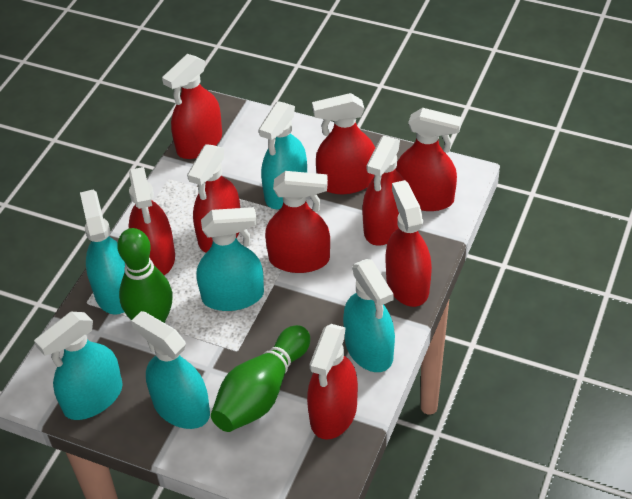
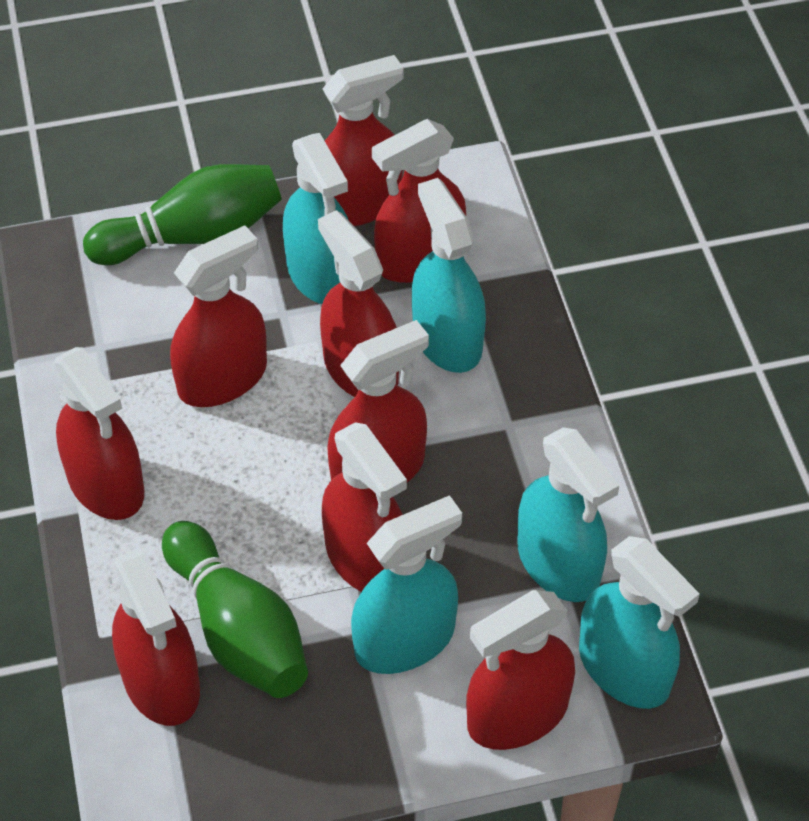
turquoise spray bottle: 6 -> 5

